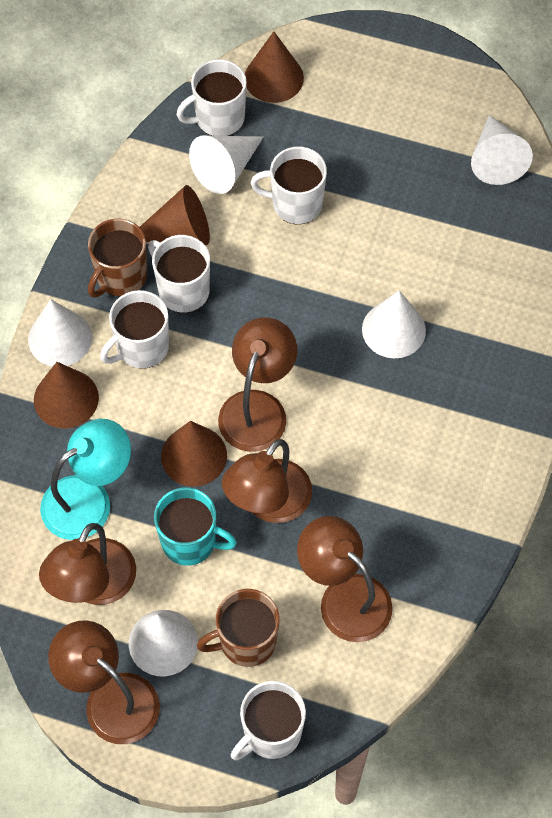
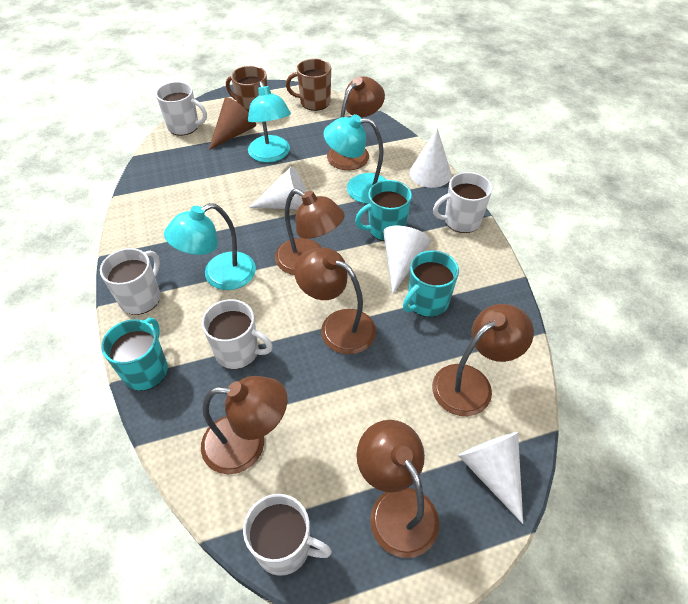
brown cone: 4 -> 1
brown lamp: 5 -> 6
turquoise lamp: 1 -> 3
turquoise mug: 1 -> 3
white cone: 5 -> 4

